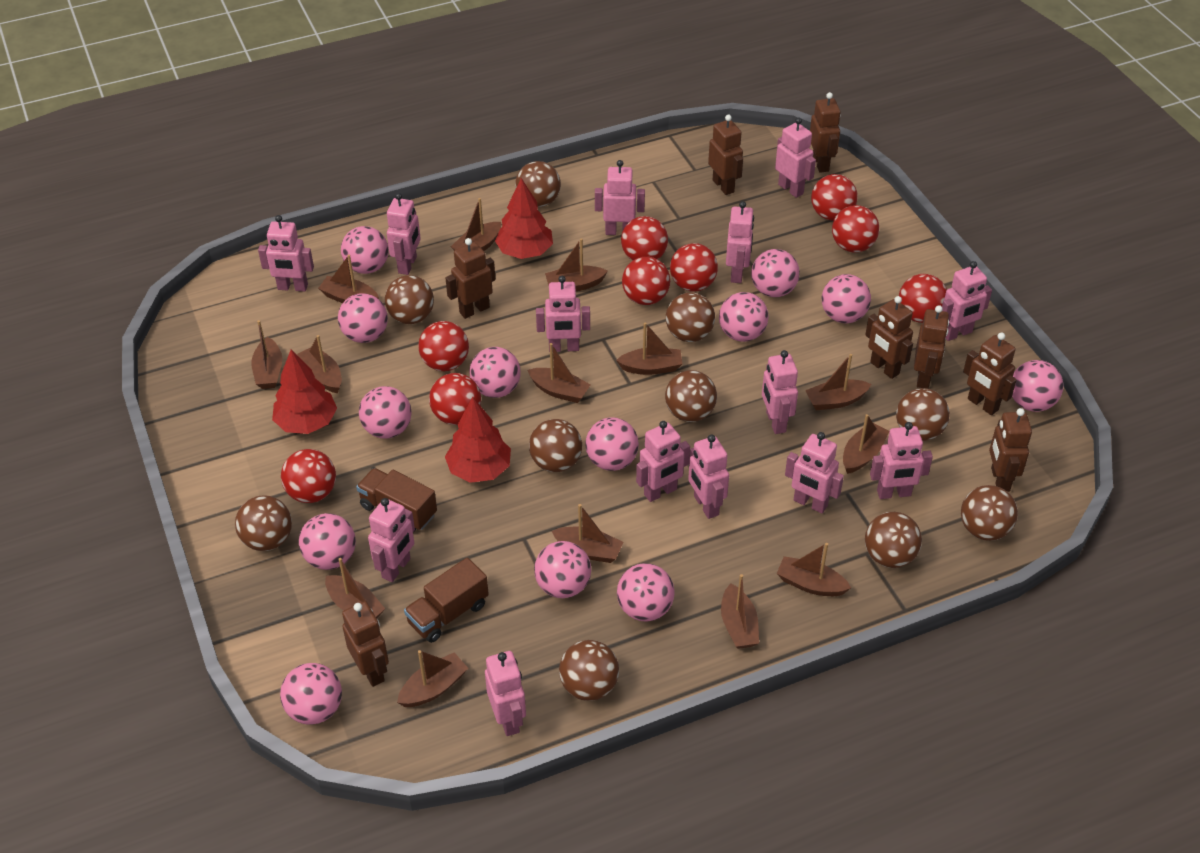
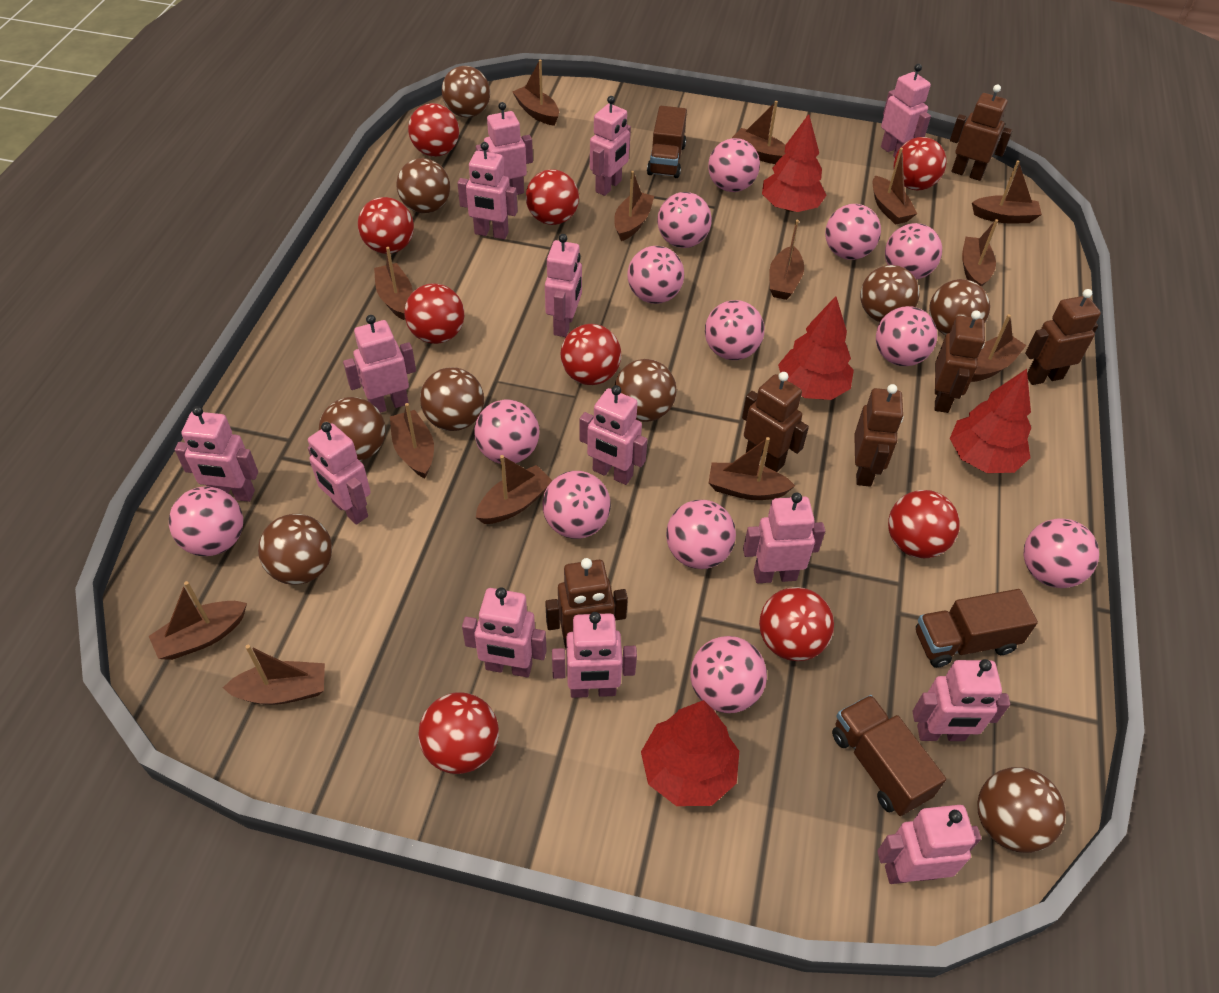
brown ball: 10 -> 9
brown robot: 8 -> 6
brown truck: 2 -> 3
red tree: 3 -> 4

